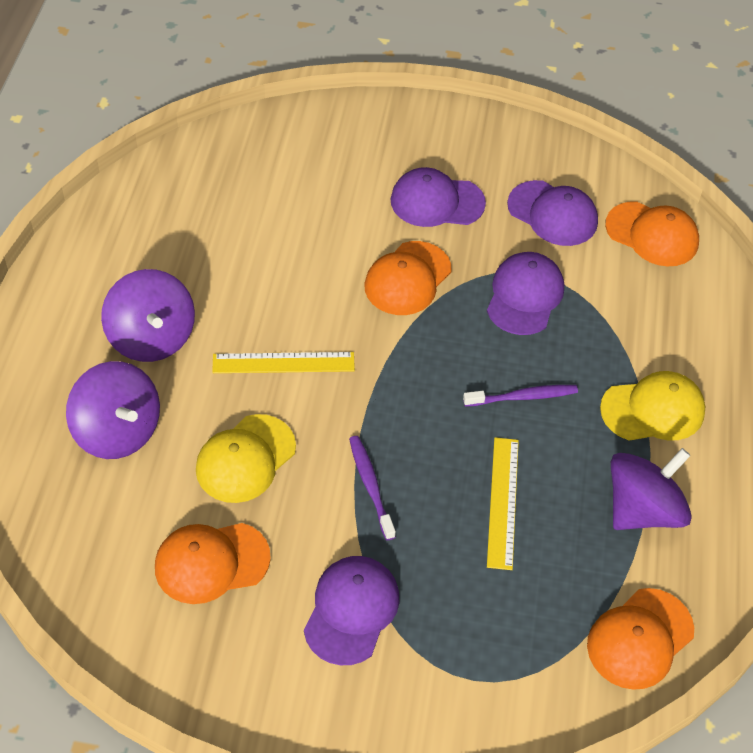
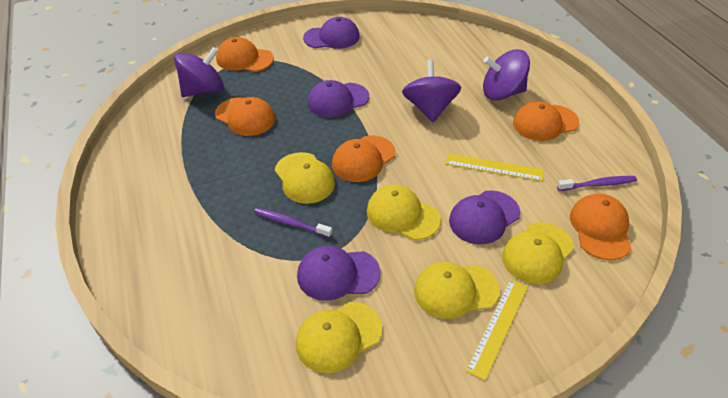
orange cap: 4 -> 5
yellow cap: 2 -> 5

